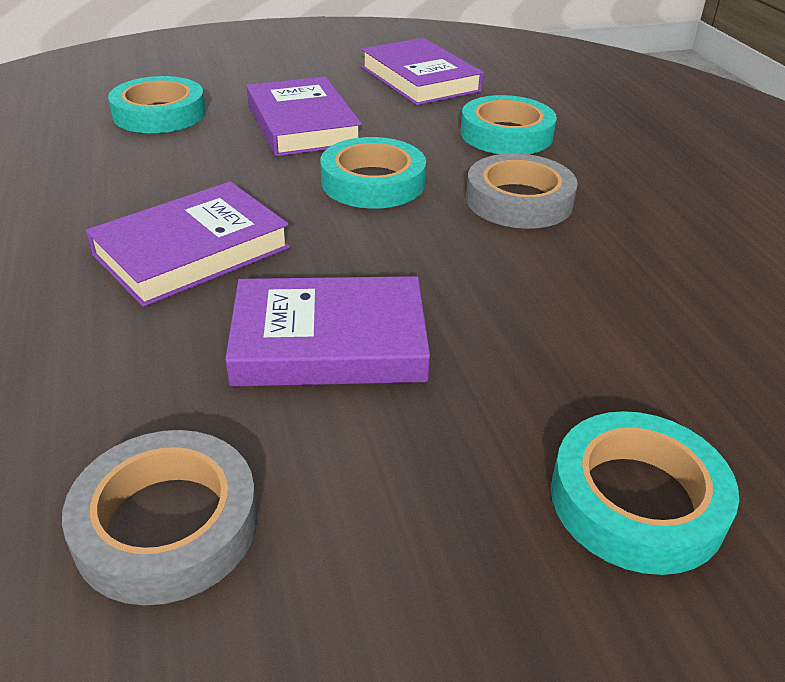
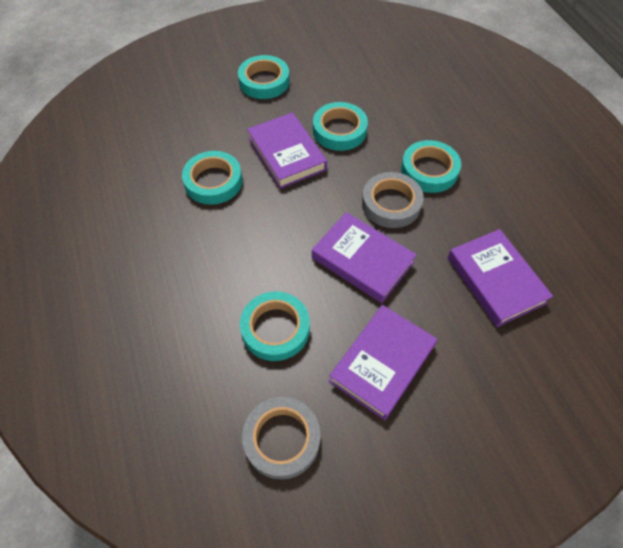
turquoise tape: 4 -> 5

